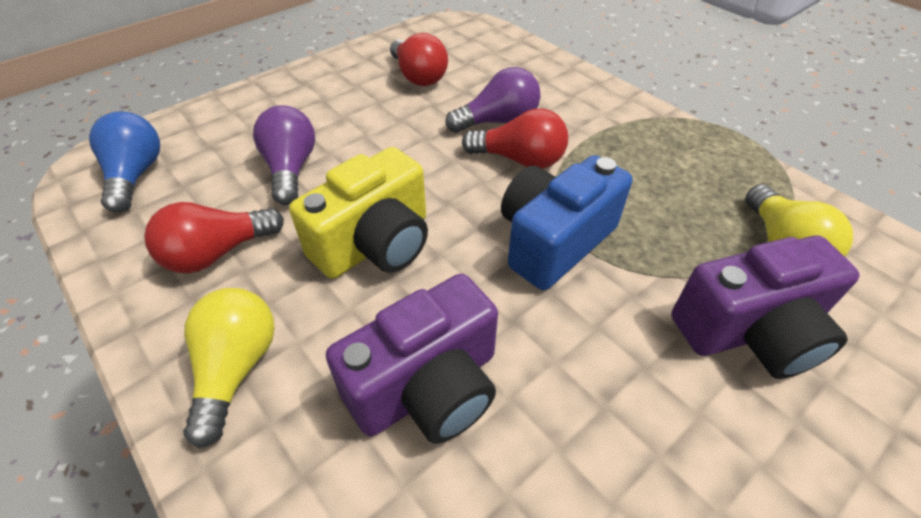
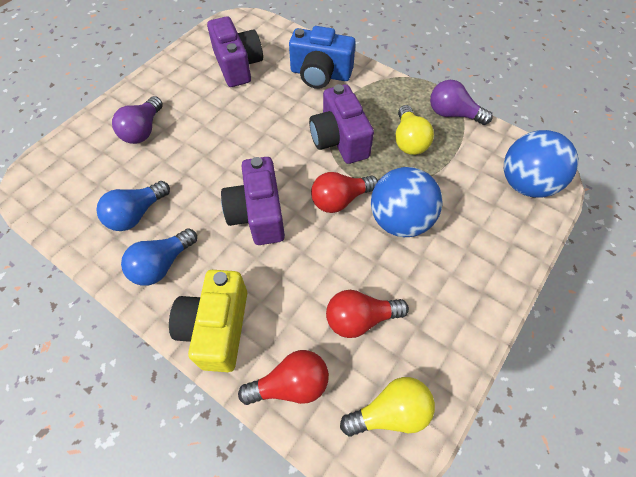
blue ball: 0 -> 2
blue light bulb: 1 -> 2
purple camera: 2 -> 3

